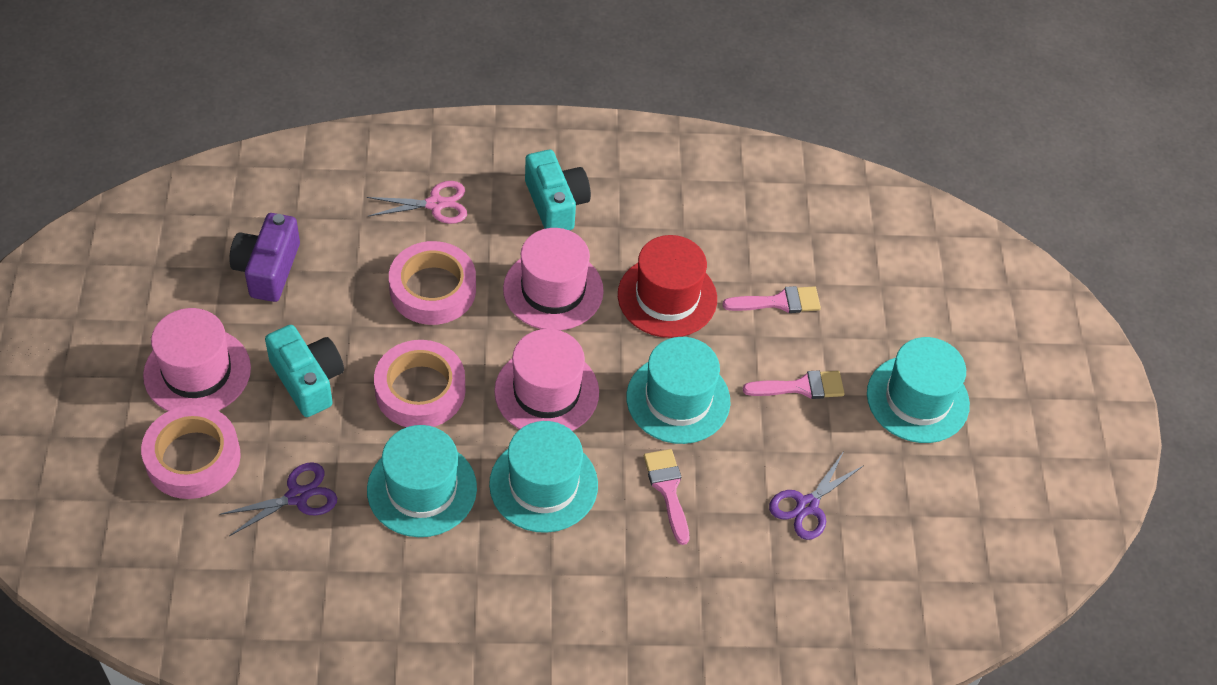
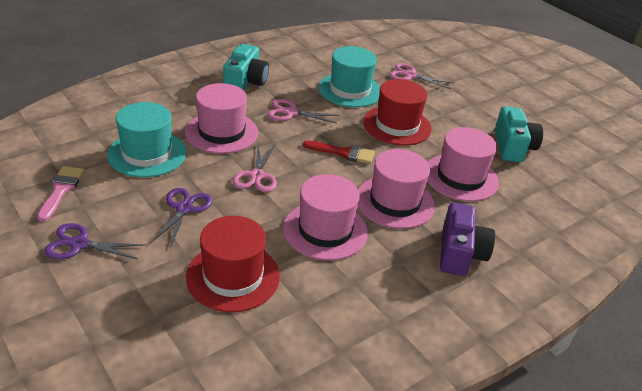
pink brush: 3 -> 1
pink hat: 3 -> 4
pink scissors: 1 -> 3
pink tape: 3 -> 0
red brush: 0 -> 1
red hat: 1 -> 2
turquoise hat: 4 -> 2

